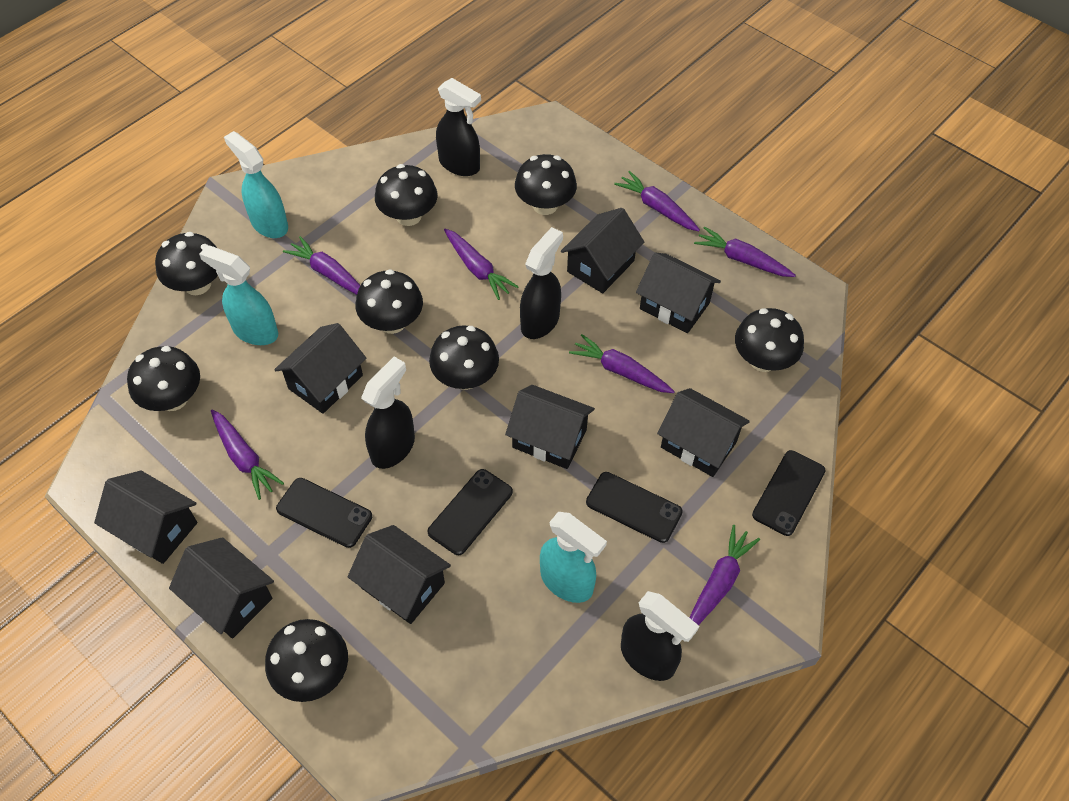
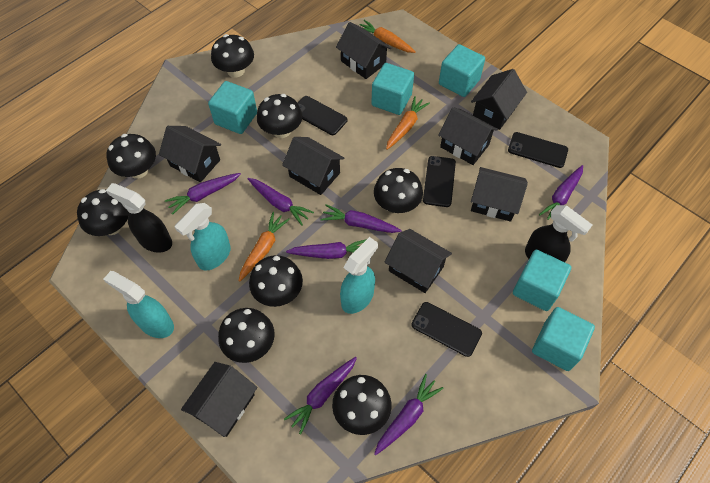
black spray bottle: 4 -> 2
orange carrot: 0 -> 3
turquoise cube: 0 -> 5

